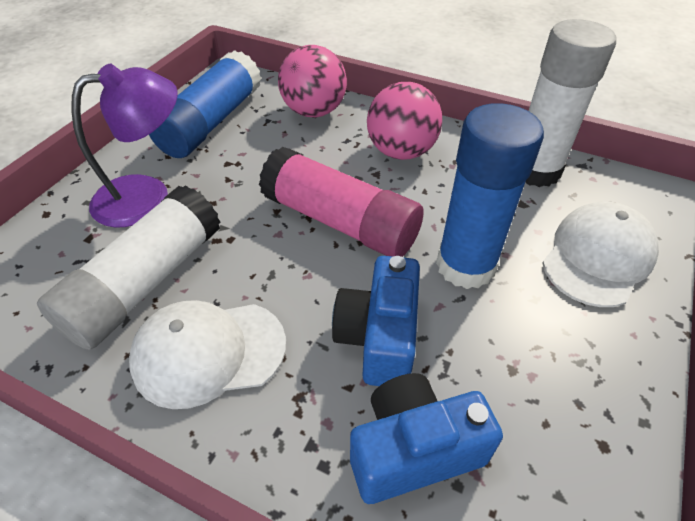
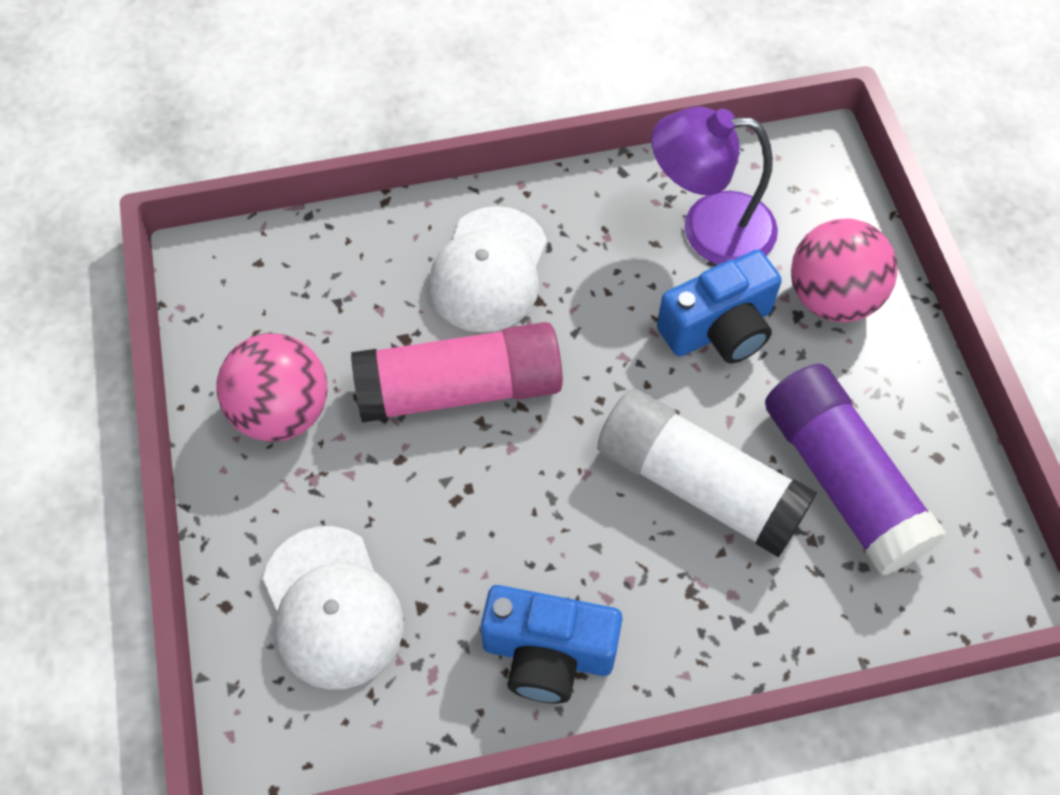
blue glue stick: 2 -> 0
purple glue stick: 0 -> 1
white glue stick: 2 -> 1

